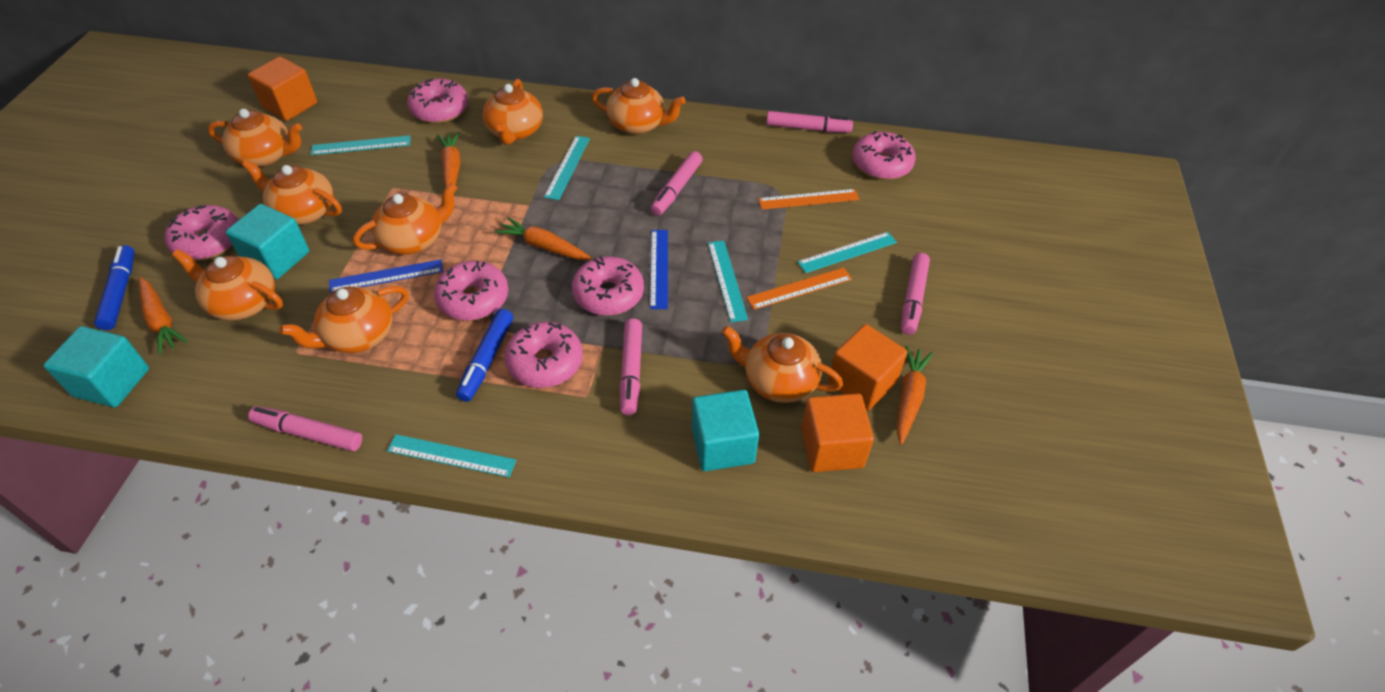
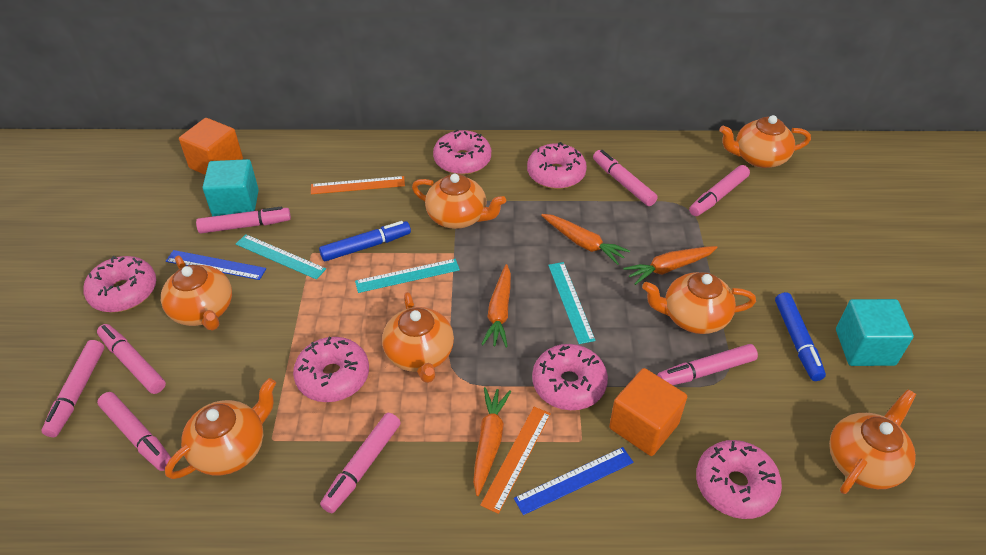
orange cube: 3 -> 2
orange teapot: 8 -> 7
pink marker: 5 -> 8
turquoise cube: 3 -> 2
turquoise ruler: 5 -> 3

